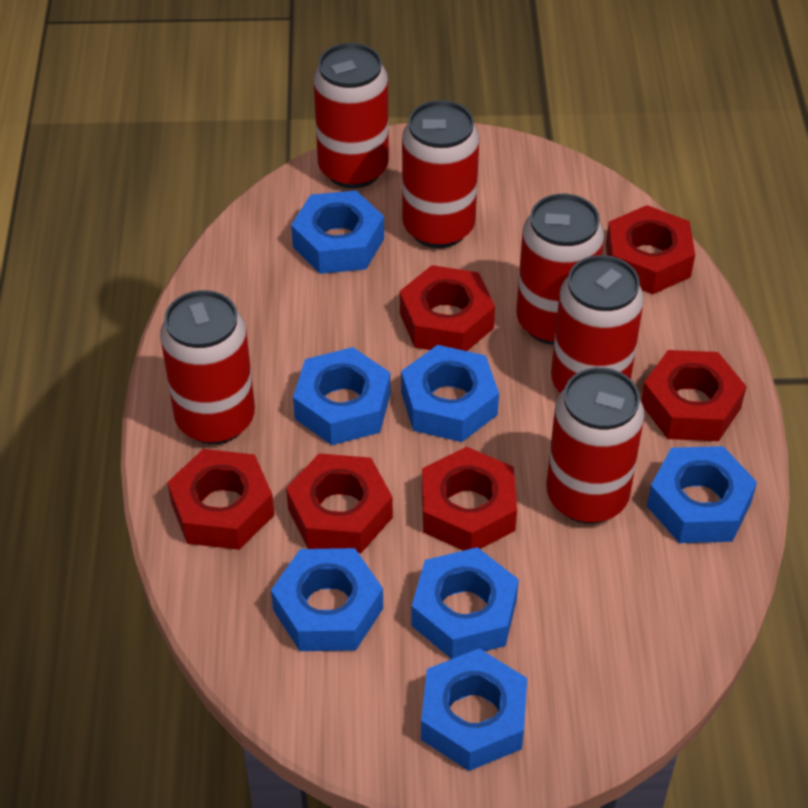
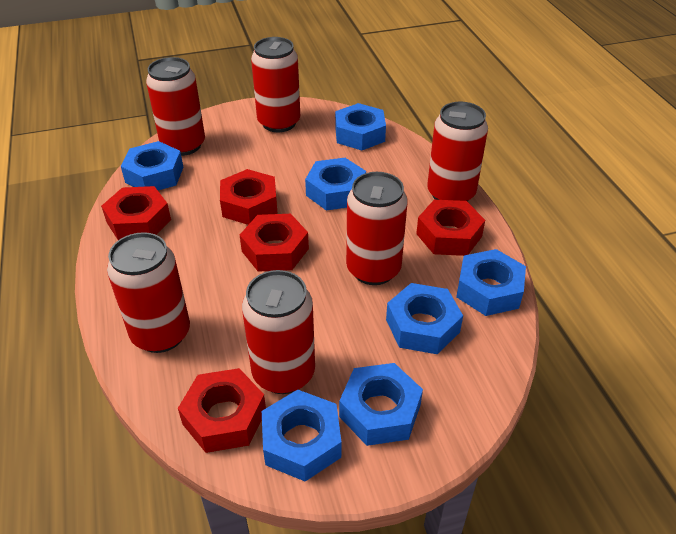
red nut: 6 -> 5

